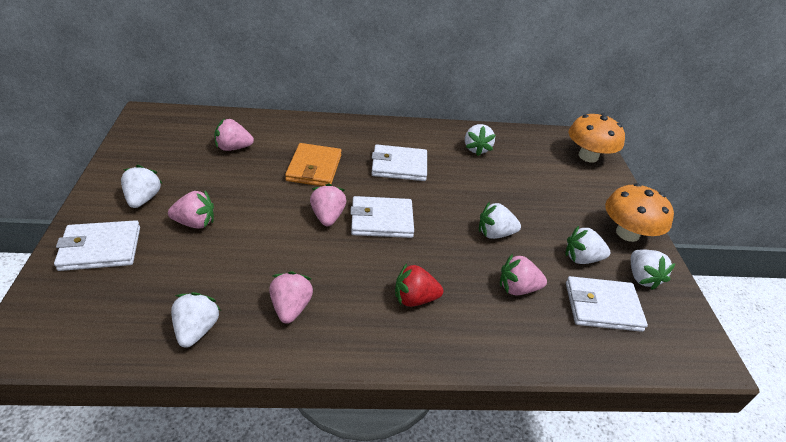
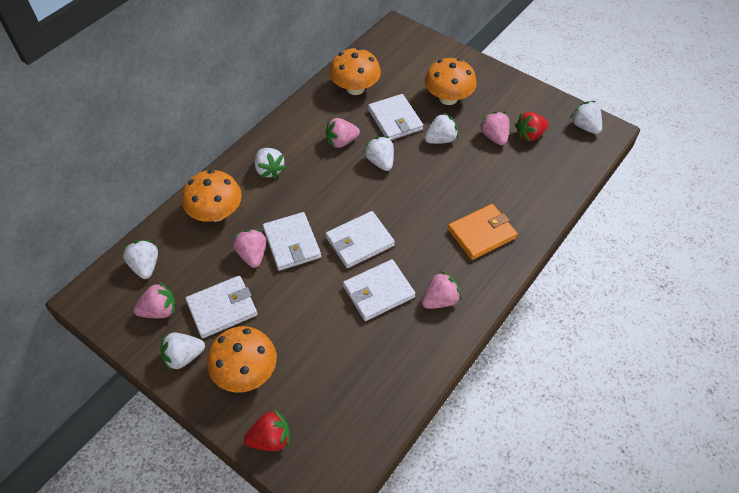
orange mushroom: 2 -> 4
red strawberry: 1 -> 2
white wallet: 4 -> 5

